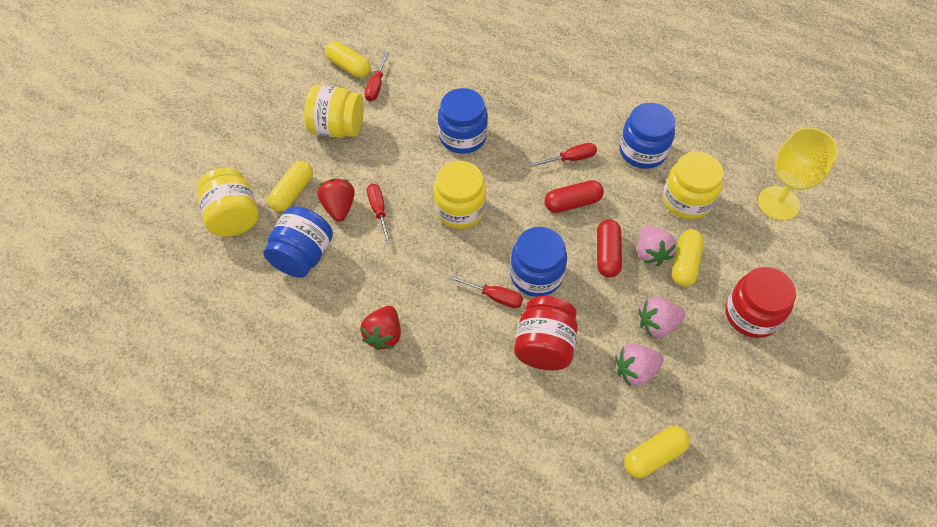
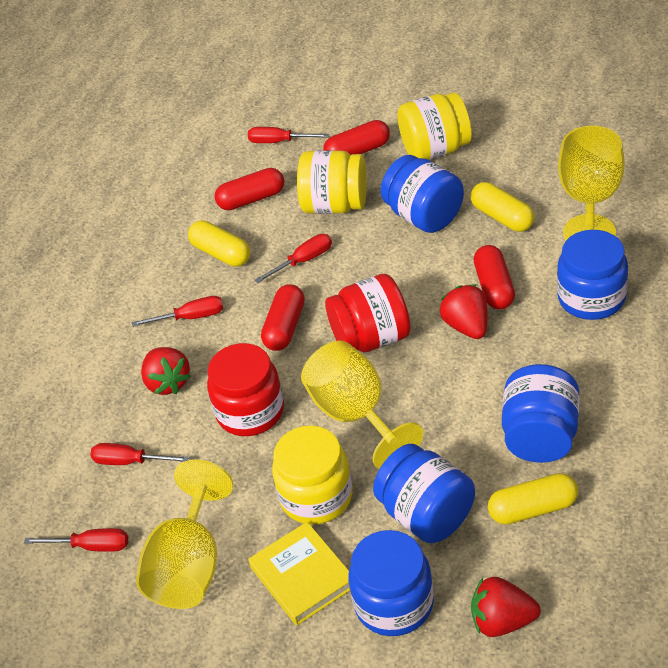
blue jar: 4 -> 5
pink strawberry: 3 -> 0
red capsule: 2 -> 4
red screwdriver: 4 -> 5
red strawberry: 2 -> 3
yellow book: 0 -> 1
yellow capsule: 4 -> 3
yellow goblet: 1 -> 3
yellow jar: 4 -> 3

